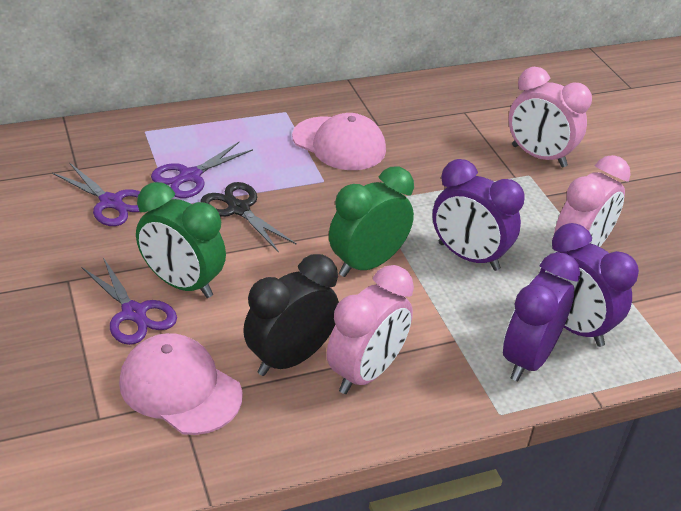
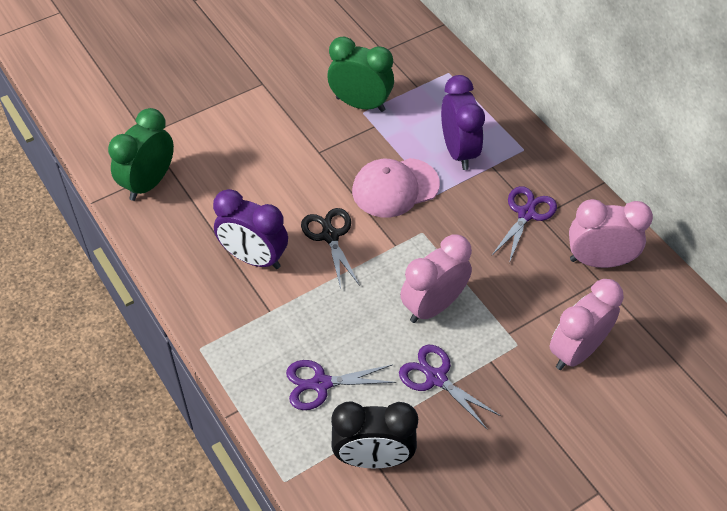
pink cap: 2 -> 1
purple clock: 3 -> 2

